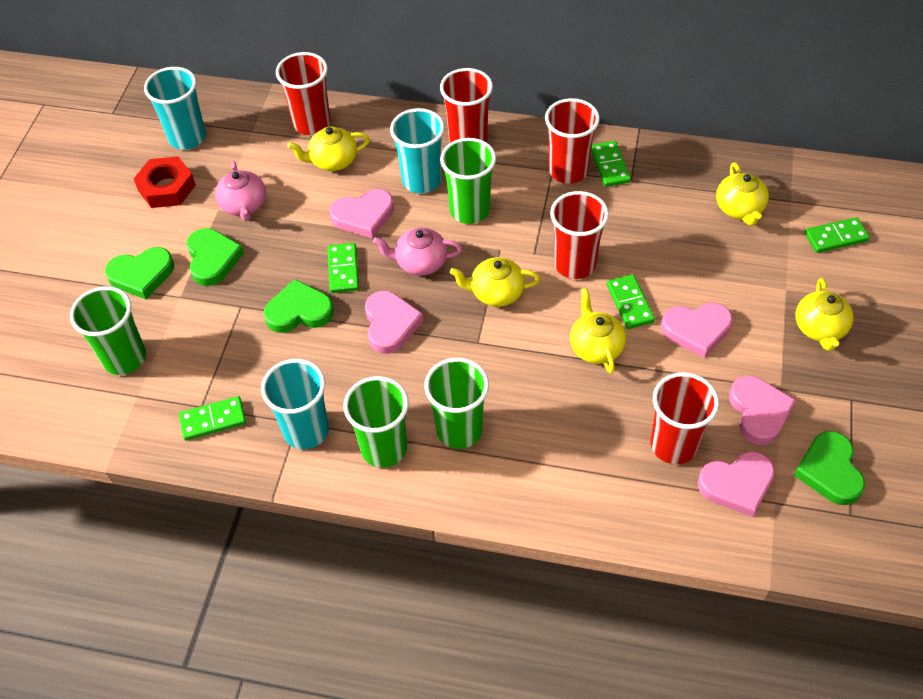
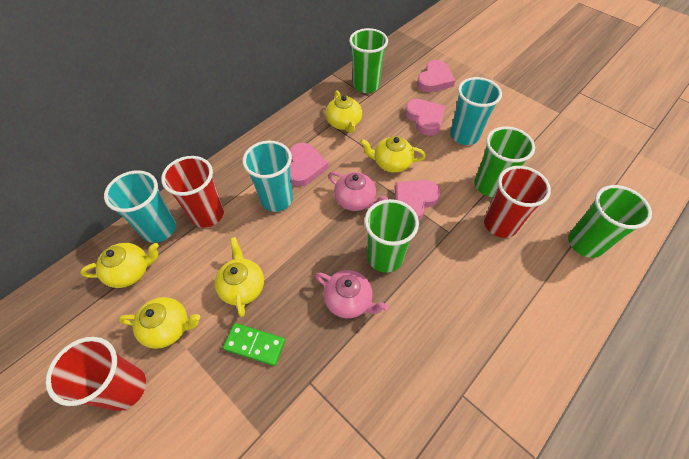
green domino: 5 -> 1
green heart: 4 -> 0
pink heart: 5 -> 4
red cup: 5 -> 3
red nut: 1 -> 0

